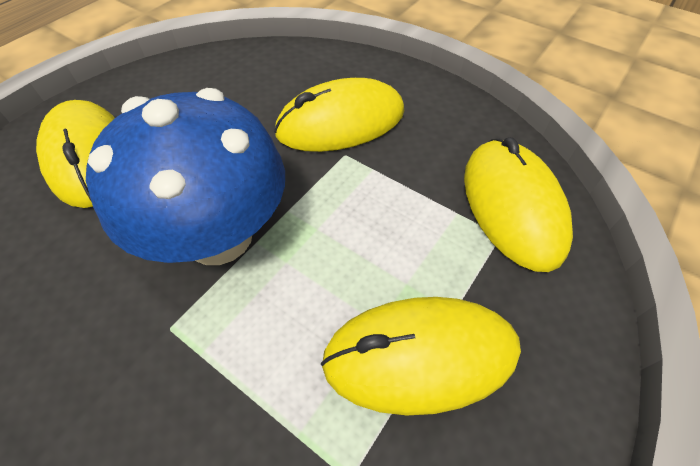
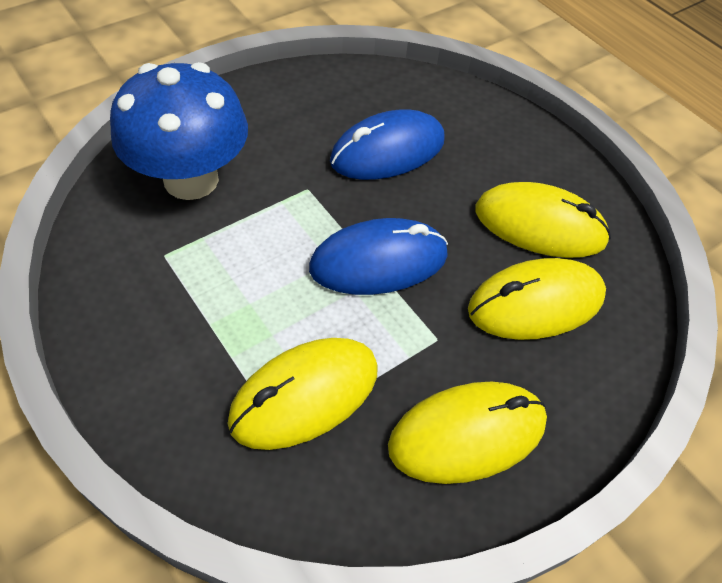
blue mouse: 0 -> 2

